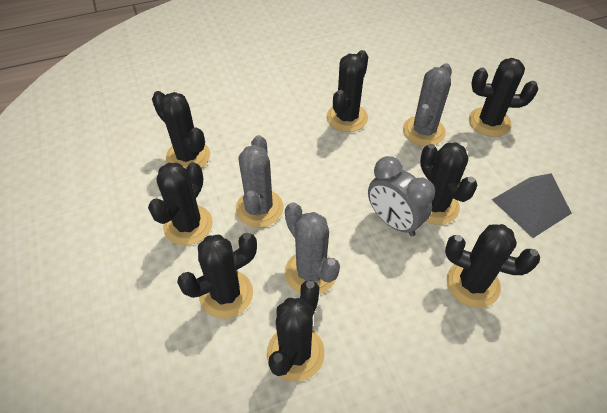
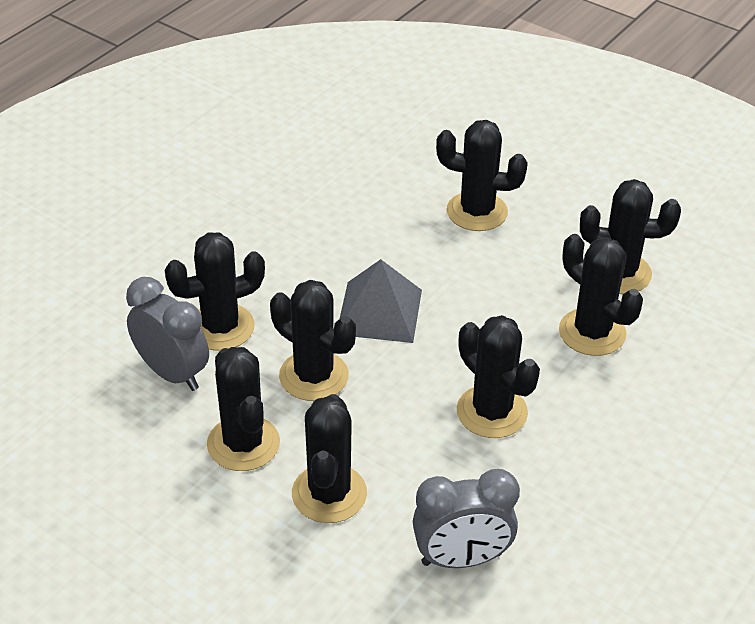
grey cactus: 3 -> 0
grey clock: 1 -> 2

